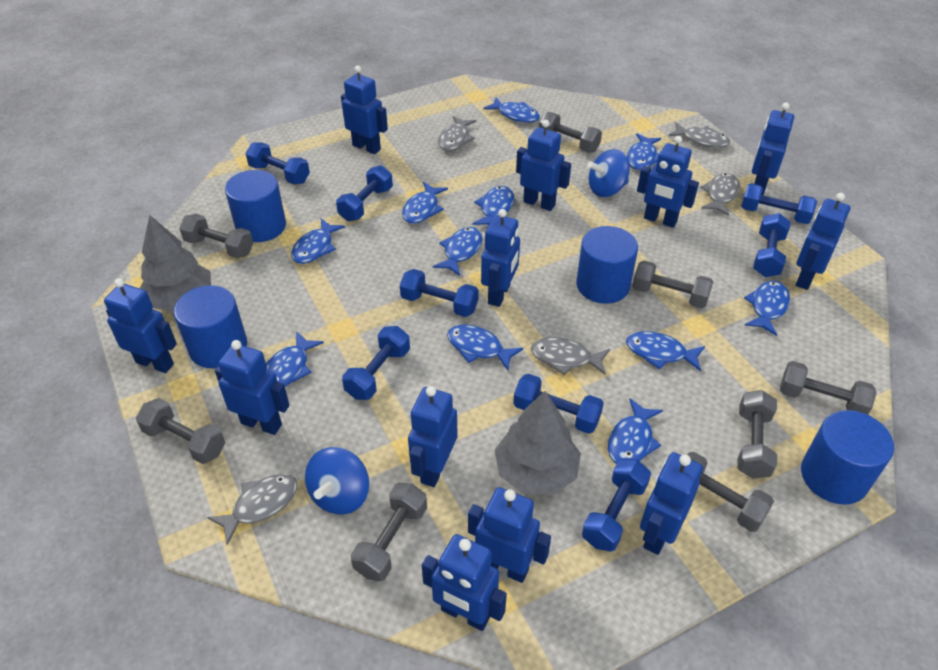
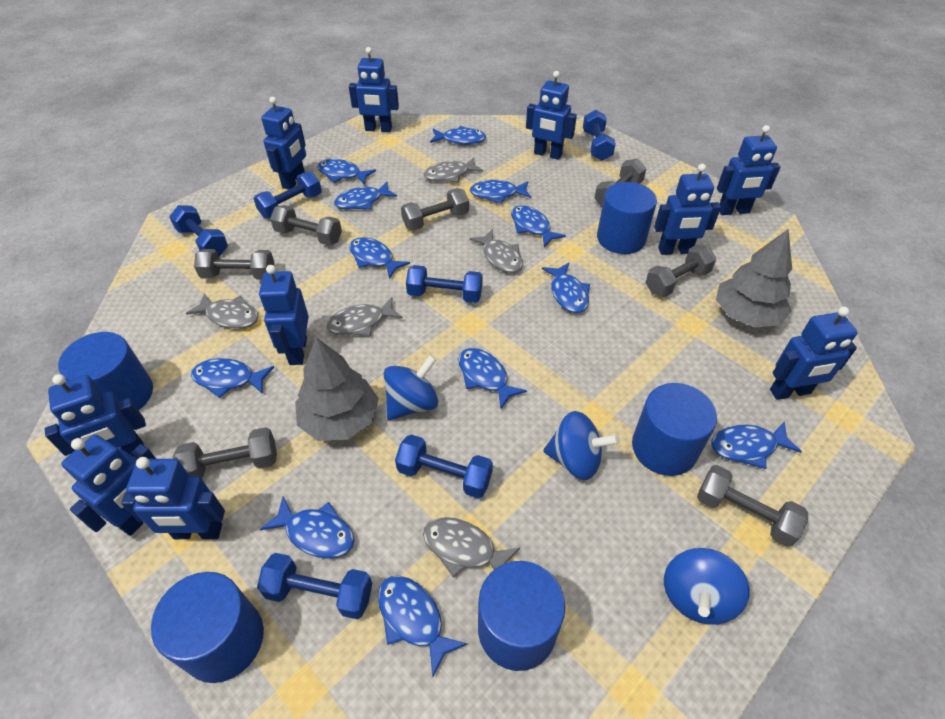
blue cylinder: 4 -> 5
blue dumbbell: 8 -> 6
blue fish: 11 -> 12
blue robot: 12 -> 10
blue spinning top: 2 -> 3
grey dumbbell: 8 -> 7

